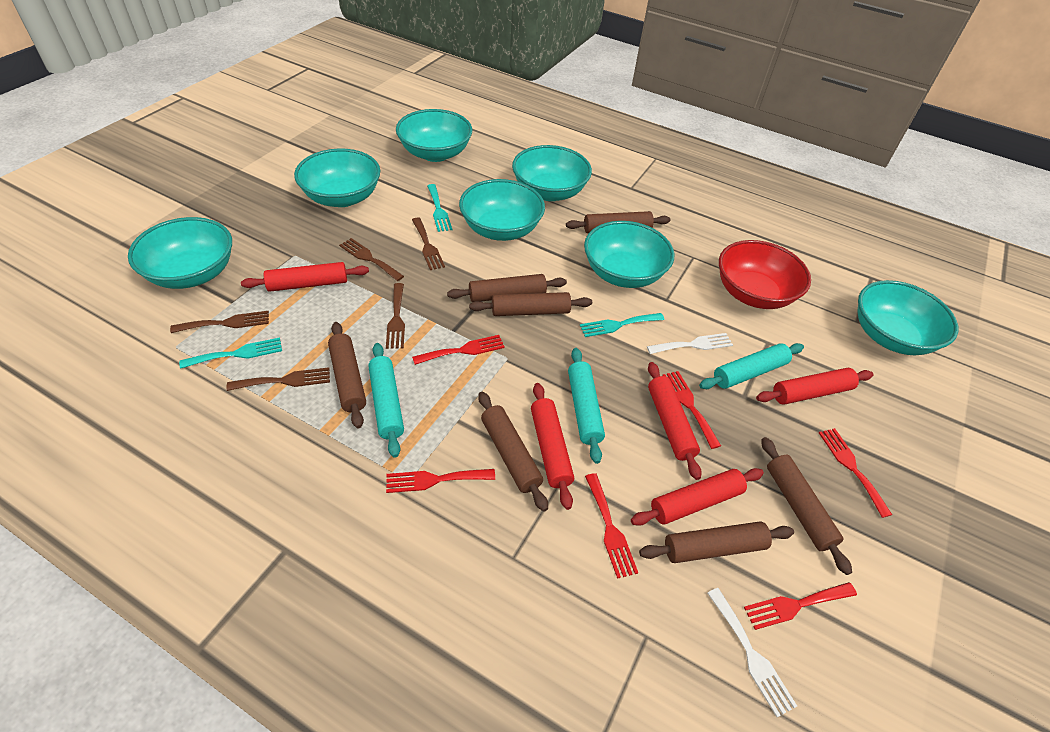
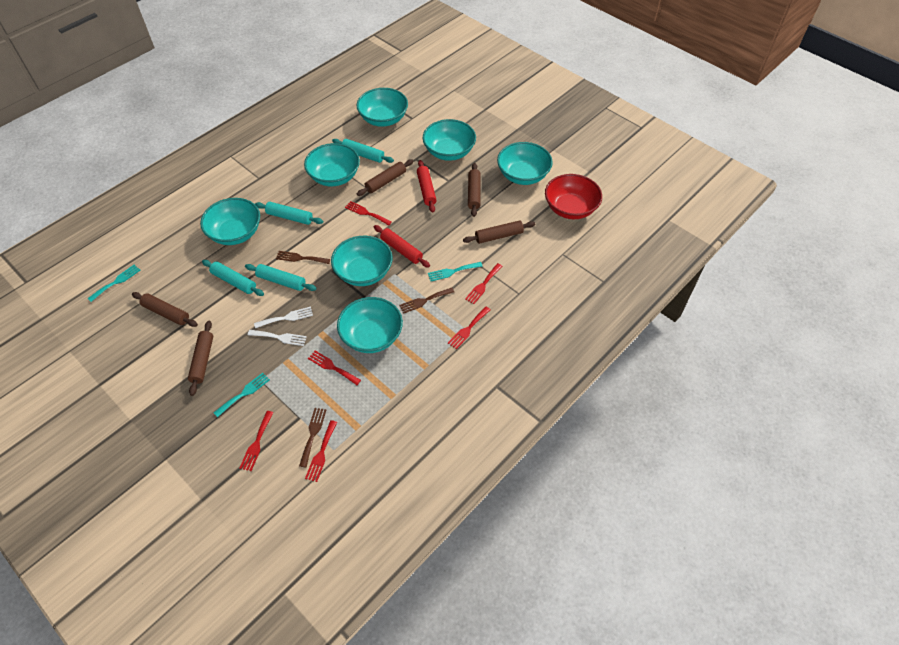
brown fork: 5 -> 3
brown rolling pin: 7 -> 5
red rolling pin: 5 -> 2
turquoise rolling pin: 3 -> 4

